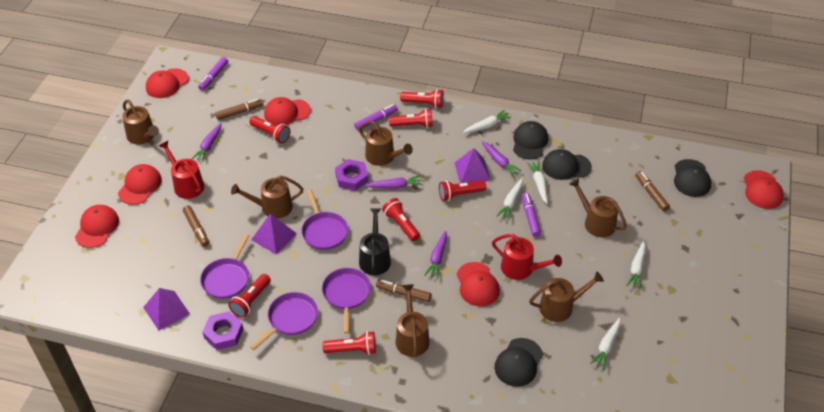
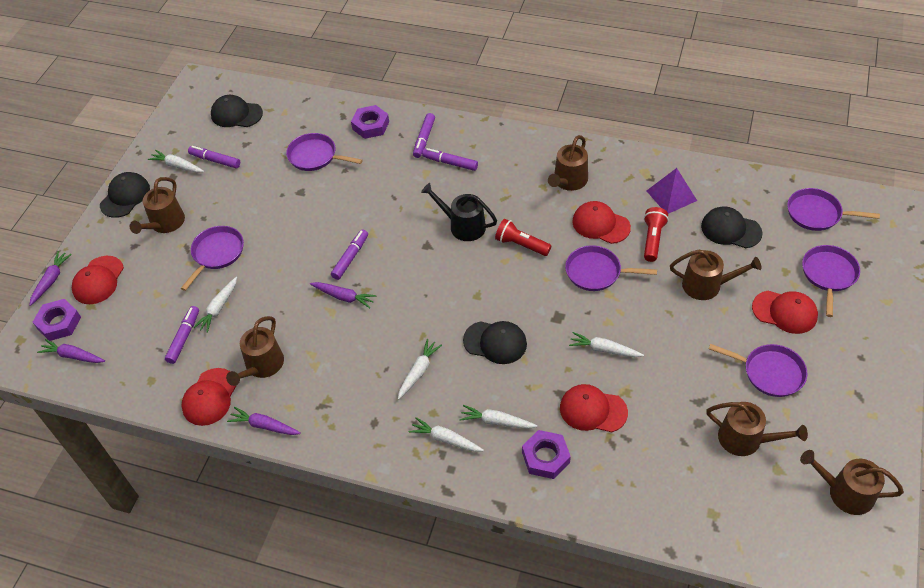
brown marker: 4 -> 0
purple marker: 3 -> 5
purple nut: 2 -> 3
purple pan: 4 -> 6
purple pyramid: 3 -> 1
red cap: 6 -> 5
red flashlight: 7 -> 2
red watering can: 2 -> 0
white carrot: 5 -> 6

